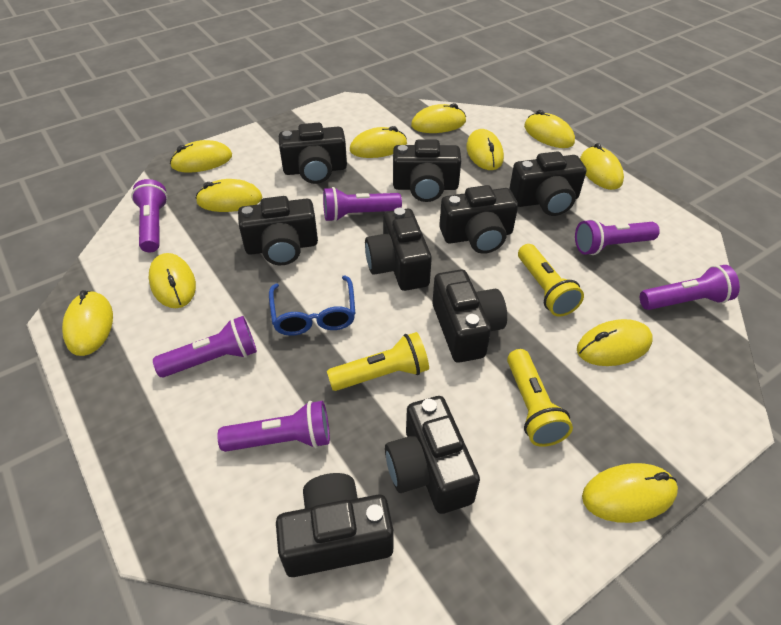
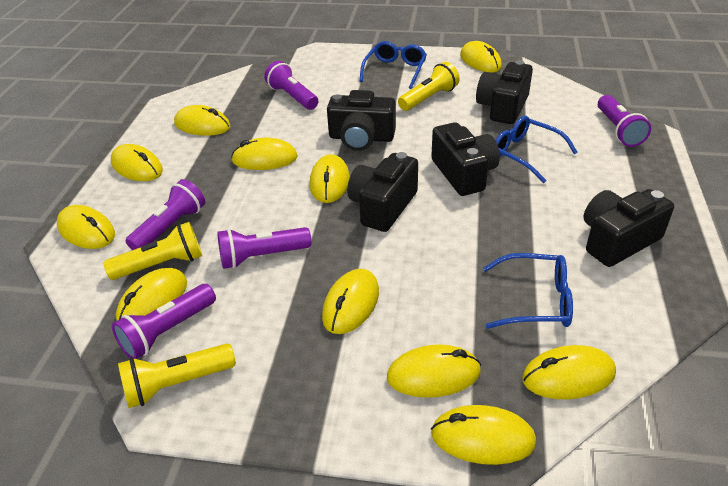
black camera: 9 -> 5
blue glasses: 1 -> 3
purple flashlight: 6 -> 5

